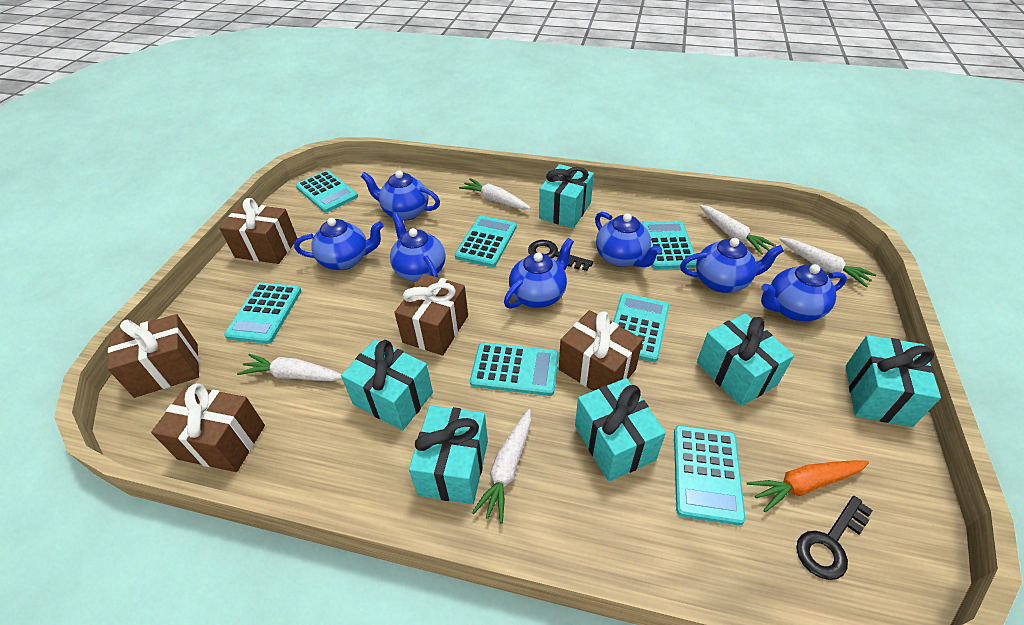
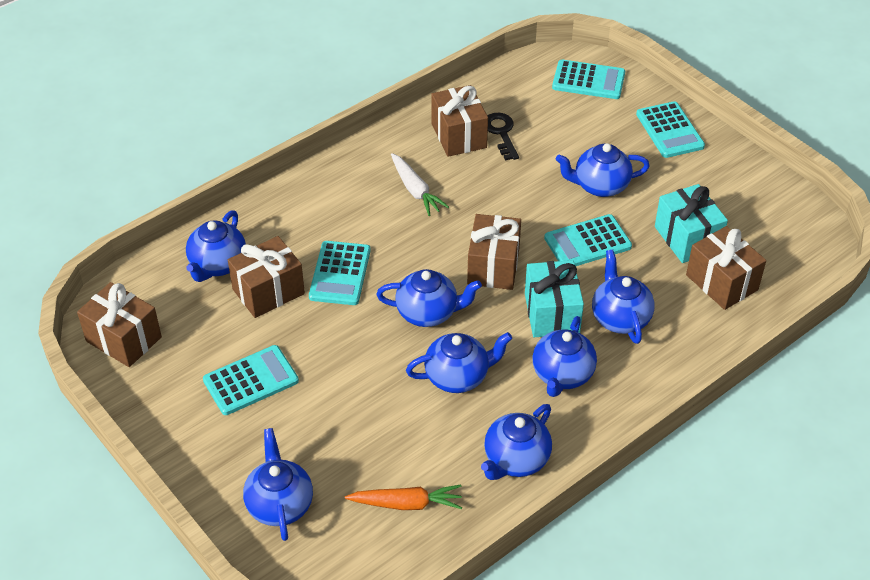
black key: 2 -> 1
blue teapot: 7 -> 8
turquoise calculator: 7 -> 5
turquoise gift: 6 -> 2
white carrot: 5 -> 1

